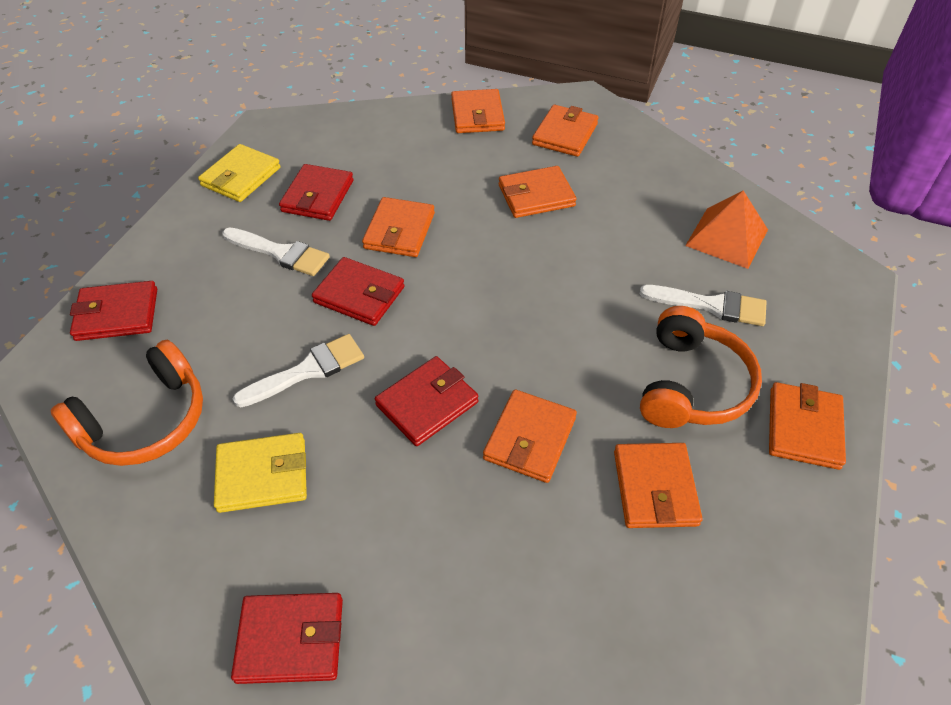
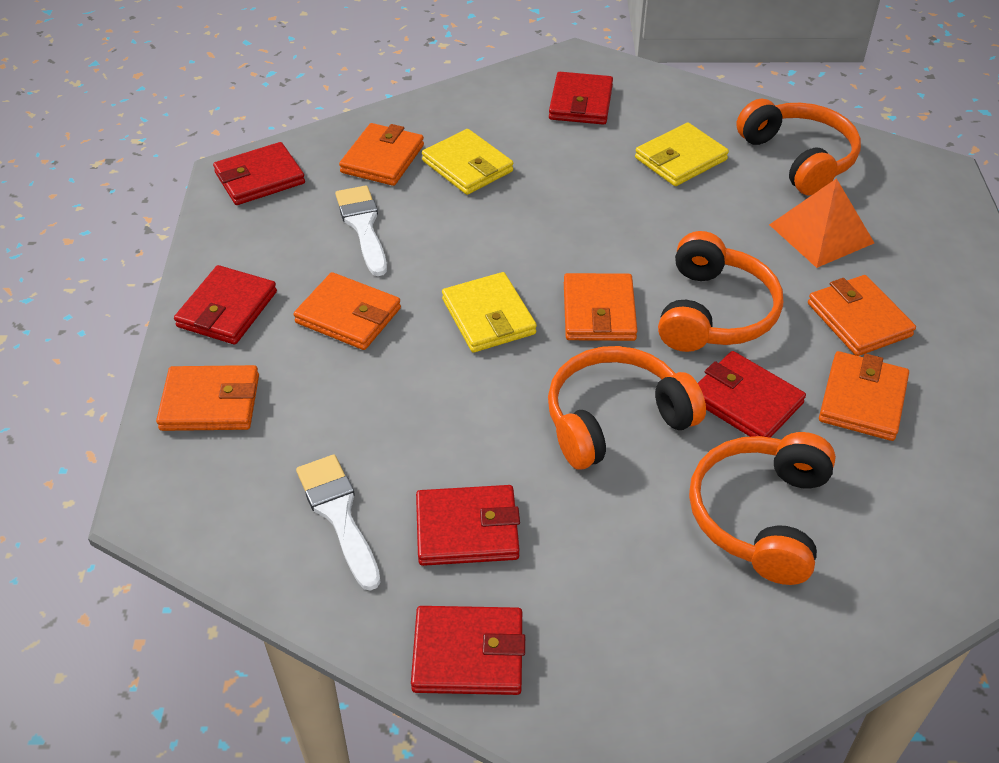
orange headphones: 2 -> 4
orange wallet: 7 -> 6
red wallet: 5 -> 6
white brush: 3 -> 2
yellow wallet: 2 -> 3

